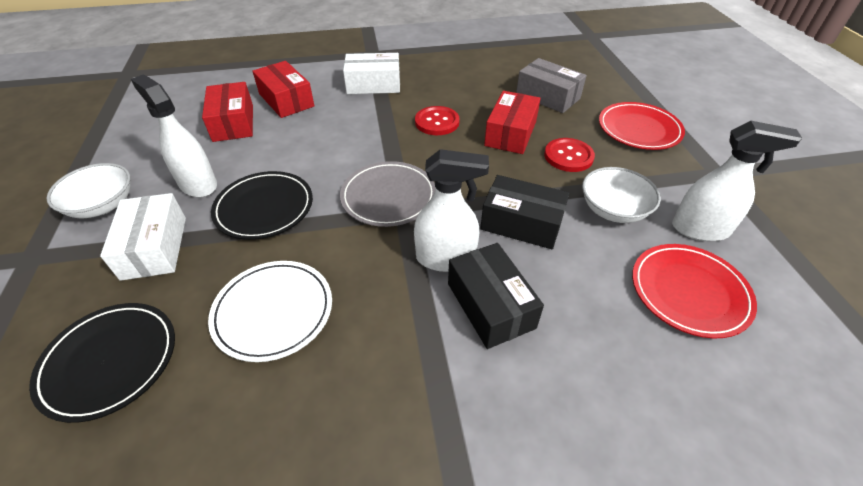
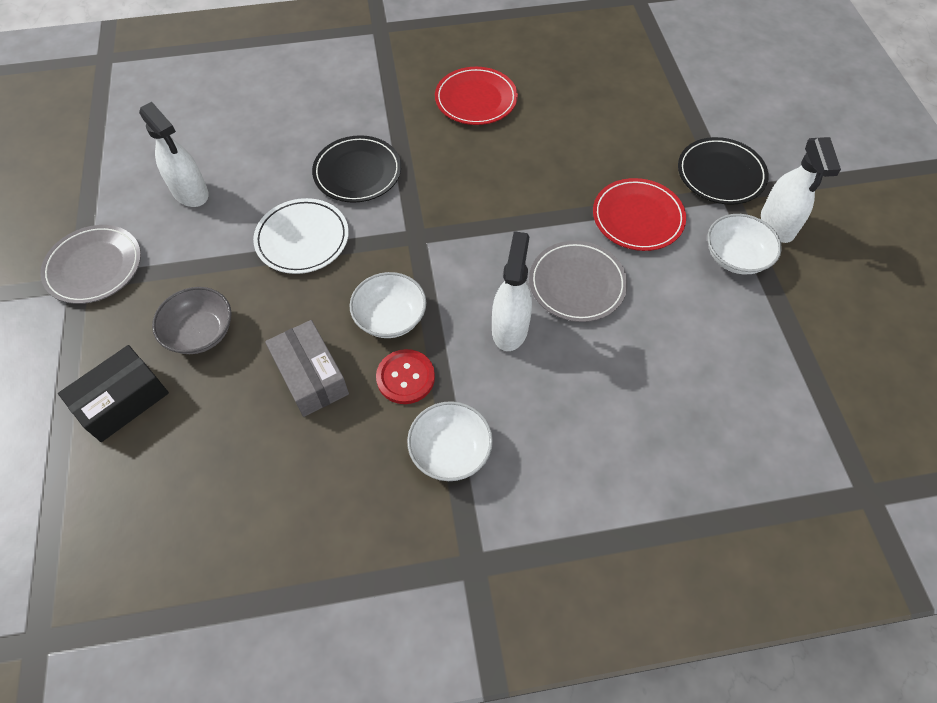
black box: 2 -> 1
grey bowl: 0 -> 1
grey plate: 1 -> 2
red box: 3 -> 0
red button: 2 -> 1
white bowl: 2 -> 3
white box: 2 -> 0

